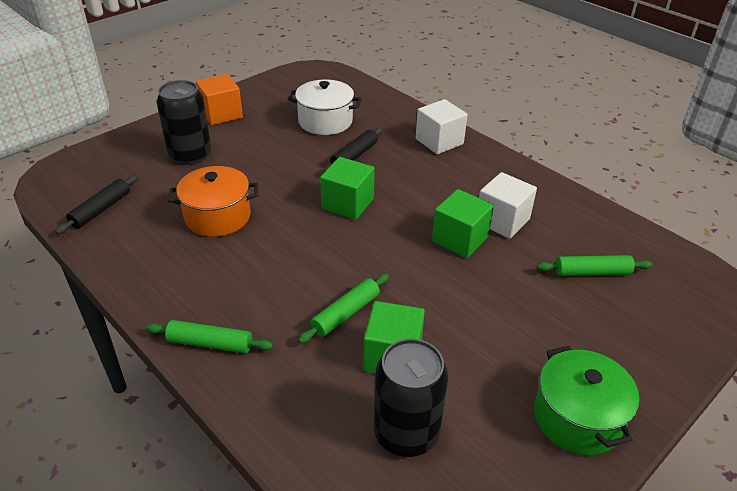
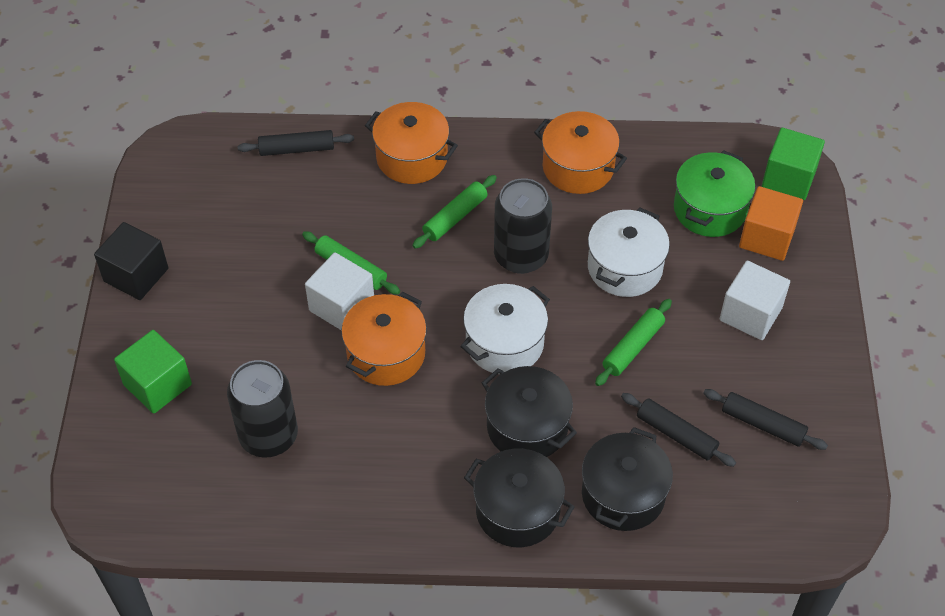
black cube: 0 -> 1
black pot: 0 -> 3
black rolling pin: 2 -> 3
green cube: 3 -> 2
orange pot: 1 -> 3
white pot: 1 -> 2

